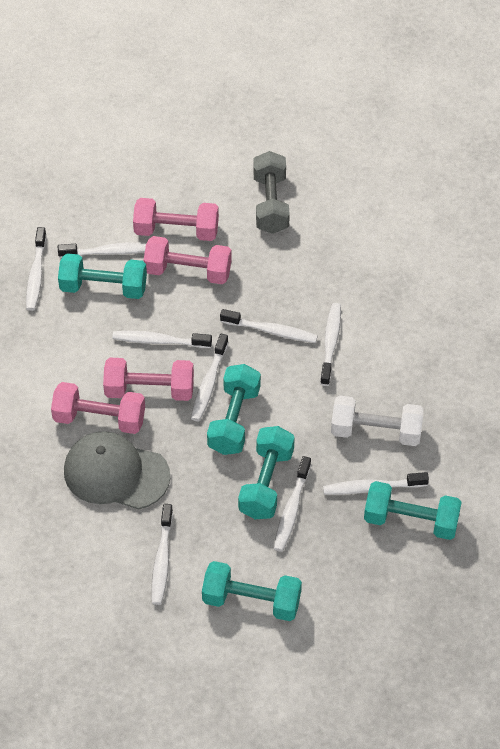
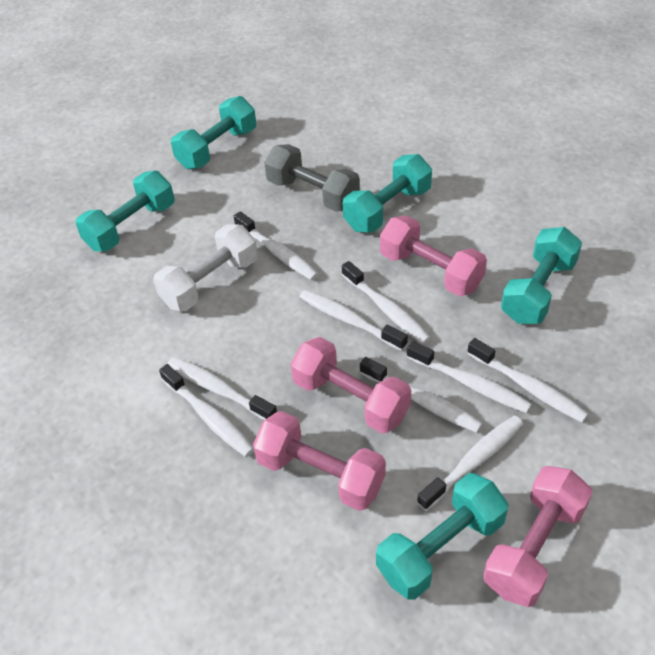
grey cap: 1 -> 0

